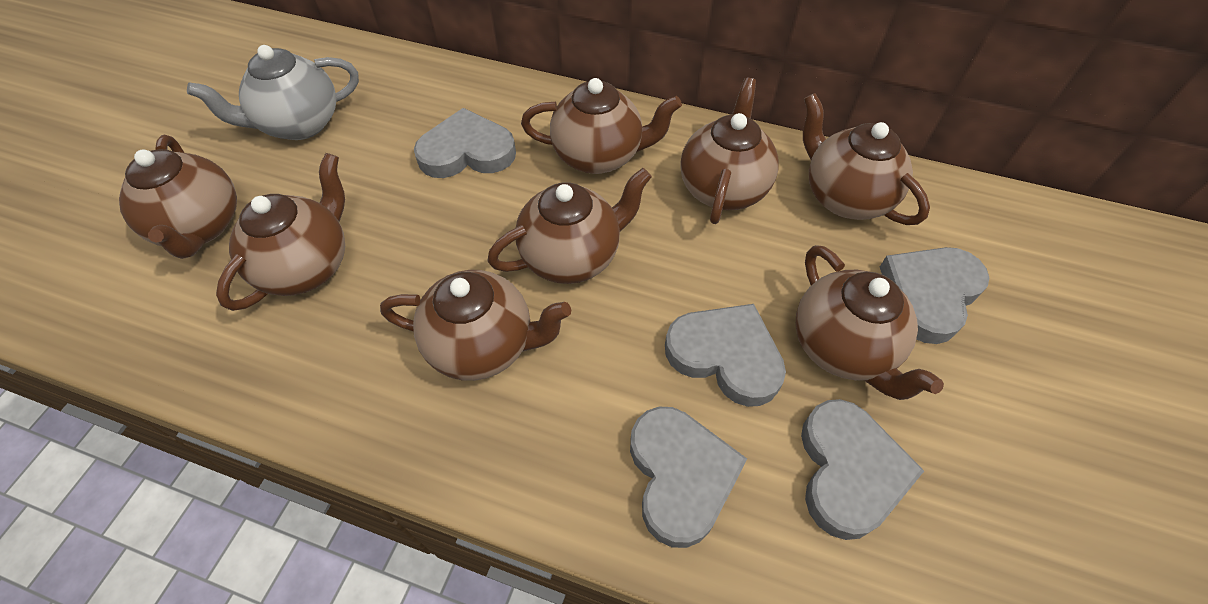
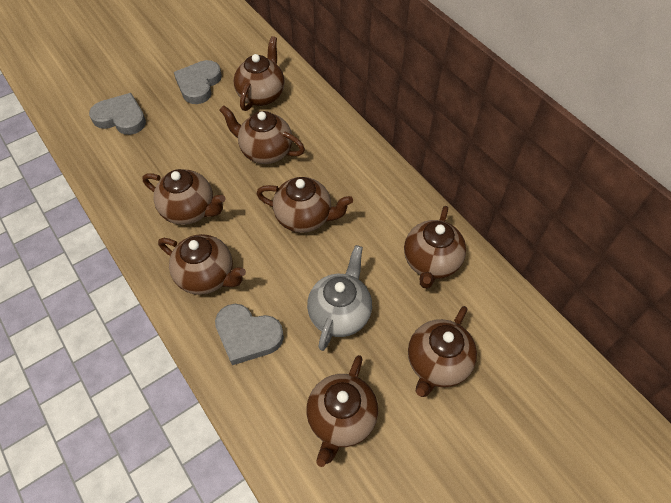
grey heart: 5 -> 3

